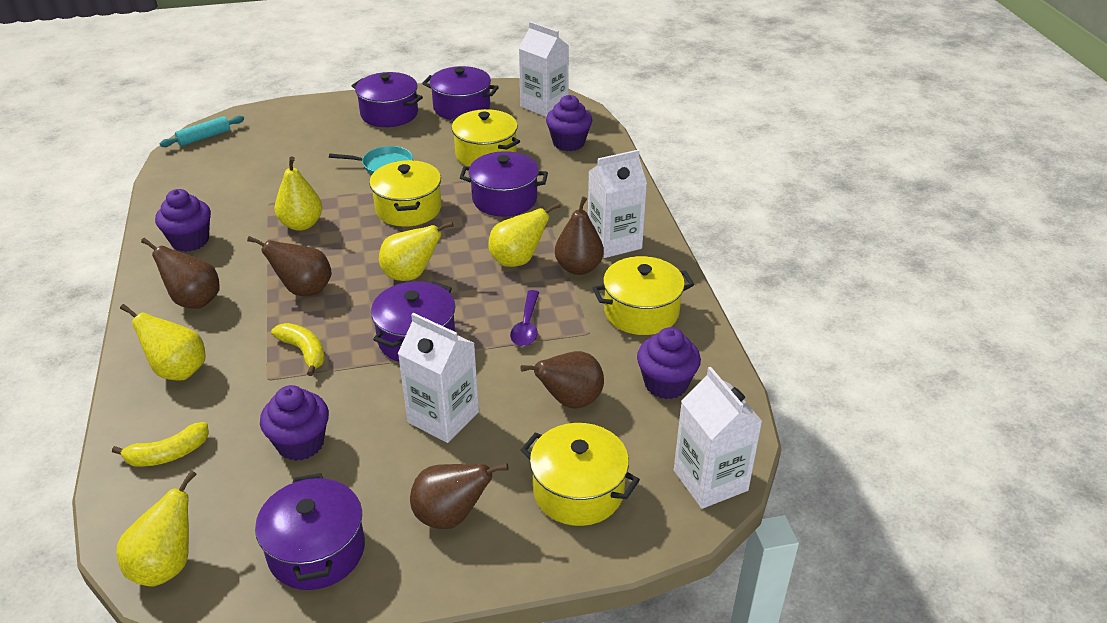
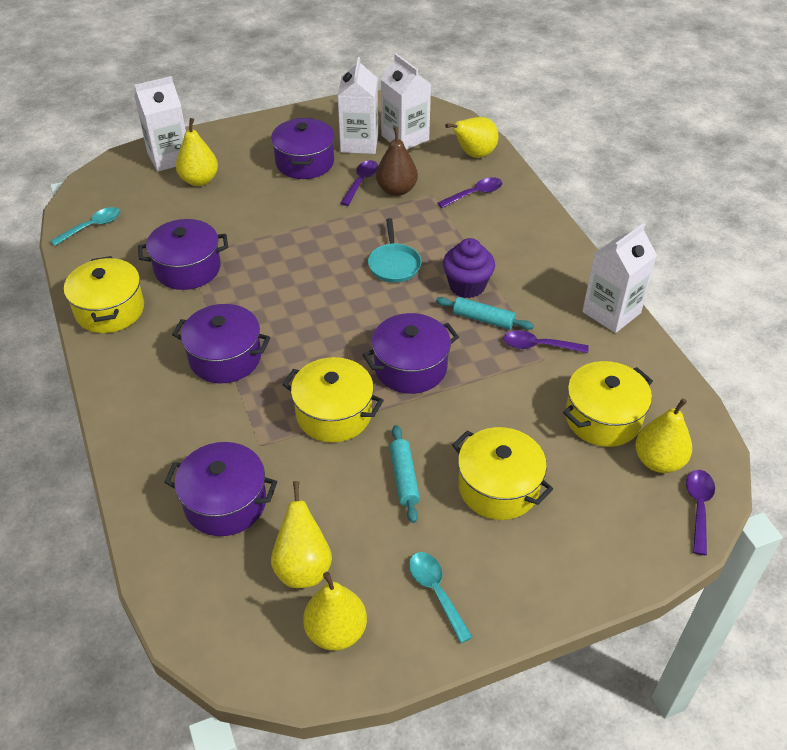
brown pear: 5 -> 1
purple cupcake: 4 -> 1
purple spoon: 1 -> 4
turquoise rolling pin: 1 -> 2
turquoise spoon: 0 -> 2
yellow banana: 2 -> 0

